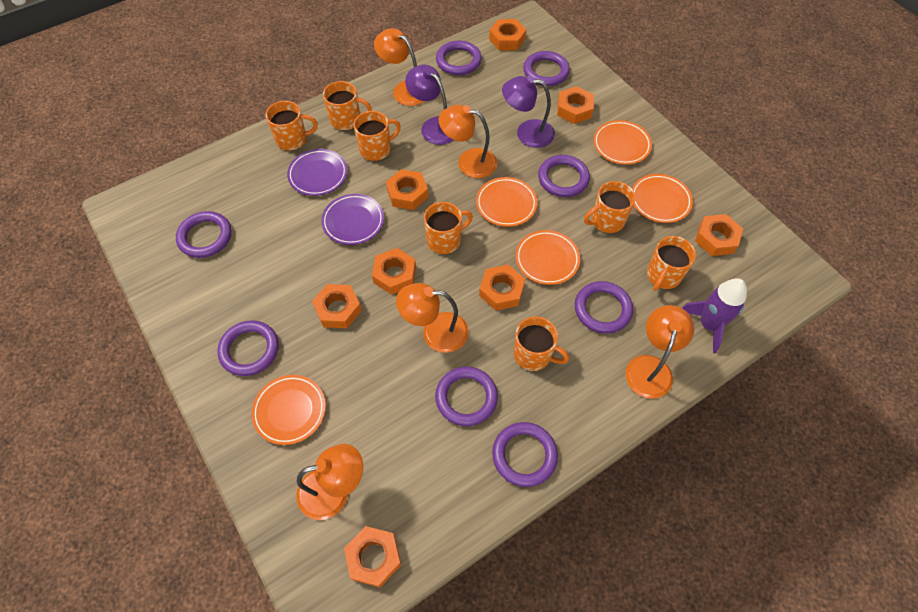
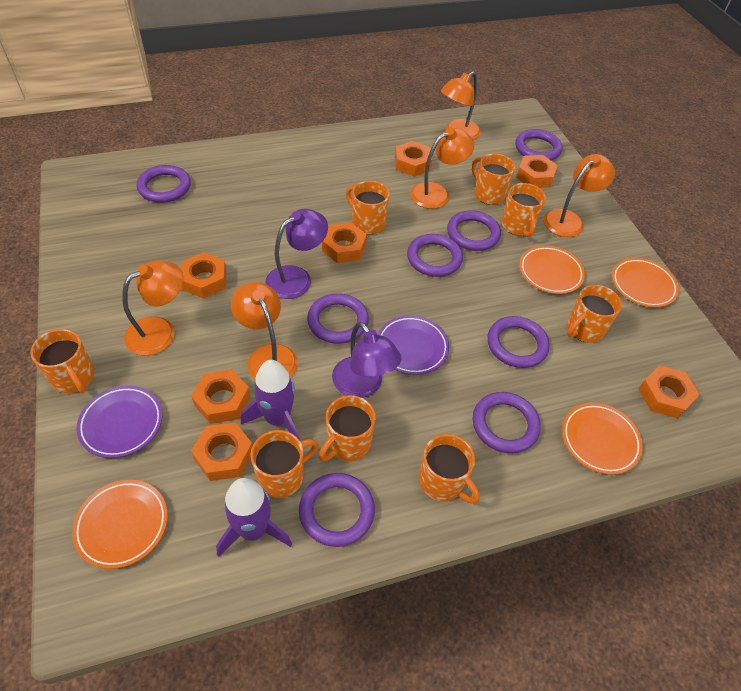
orange mug: 7 -> 8
orange nut: 8 -> 7
orange plate: 5 -> 4
purple rocket: 1 -> 2

